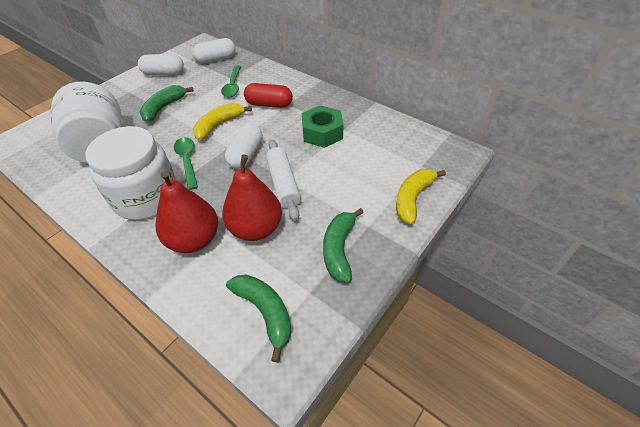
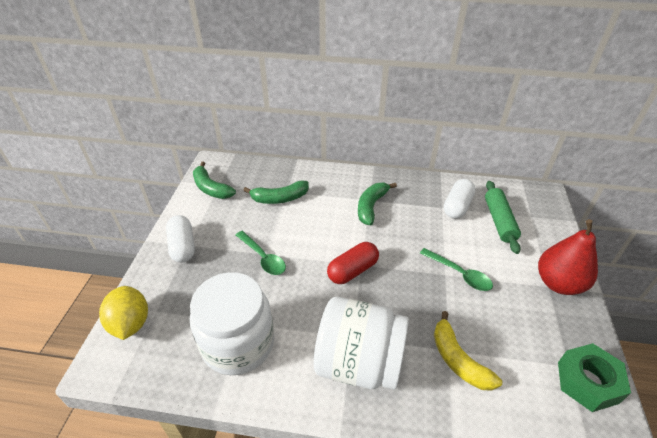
green rolling pin: 0 -> 1
red pear: 2 -> 1
white capsule: 3 -> 2
white rolling pin: 1 -> 0
yellow banana: 2 -> 1
yellow lemon: 0 -> 1

